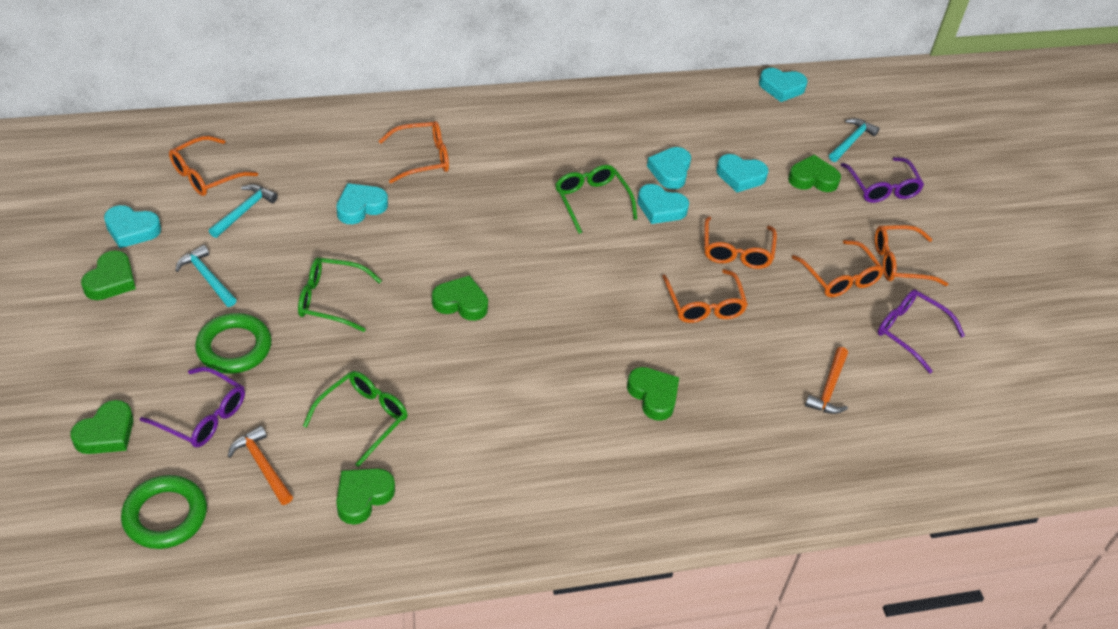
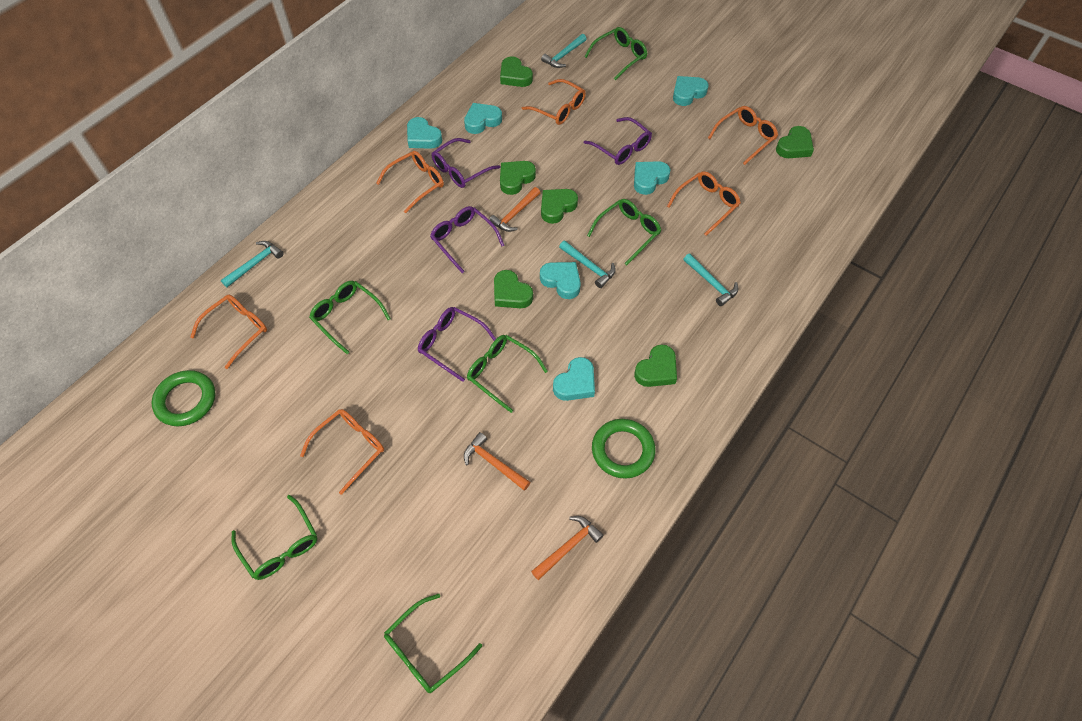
green glasses: 3 -> 6
orange hammer: 2 -> 3
purple glasses: 3 -> 4
turquoise hammer: 3 -> 4

